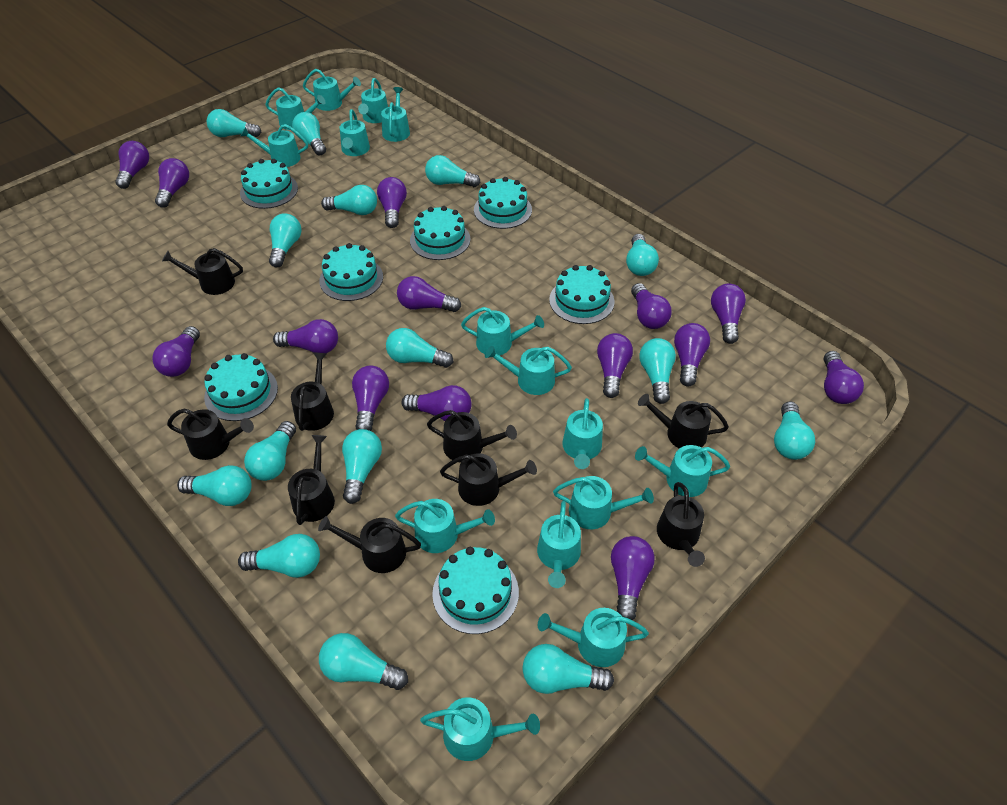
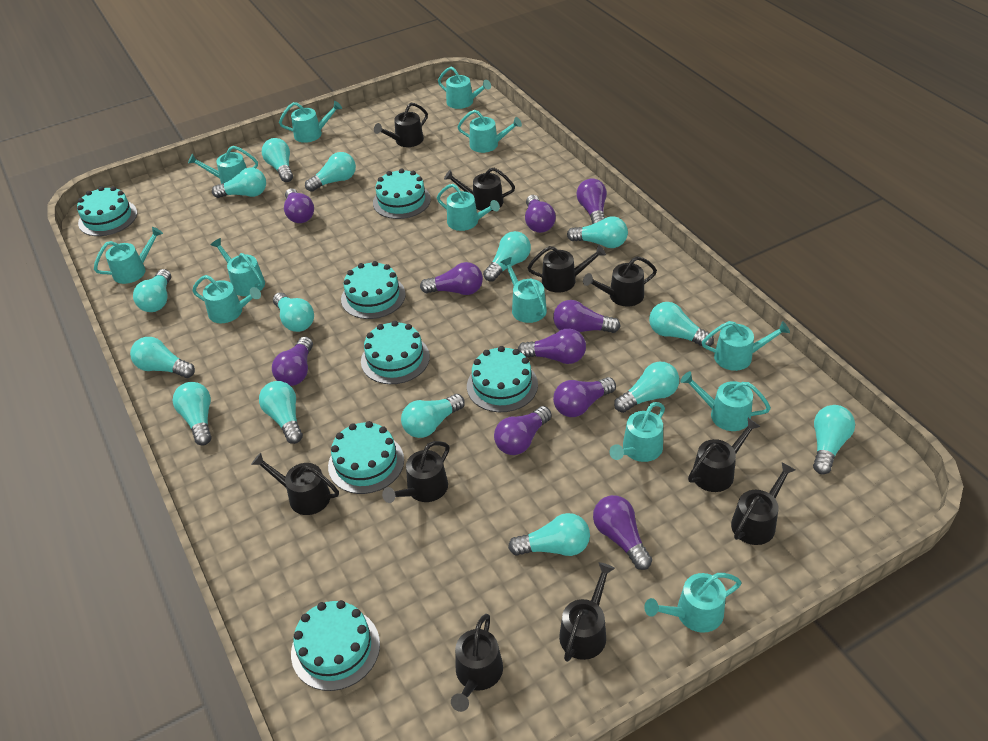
black watering can: 9 -> 10
purple light bulb: 14 -> 10
turquoise watering can: 15 -> 13

